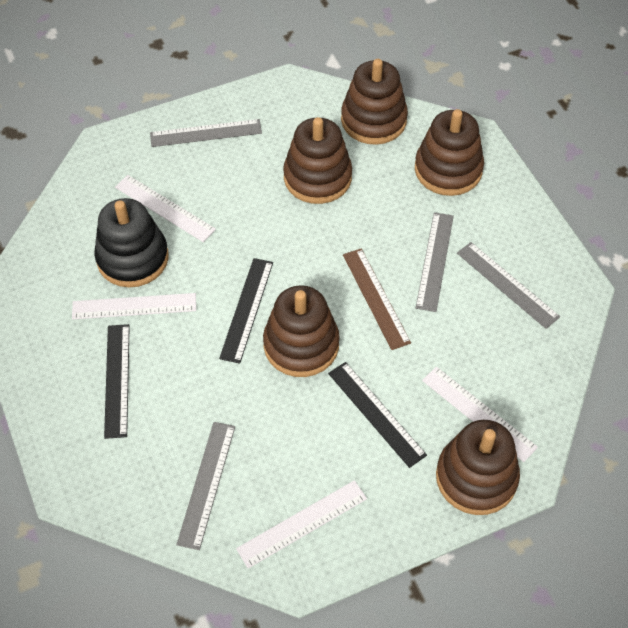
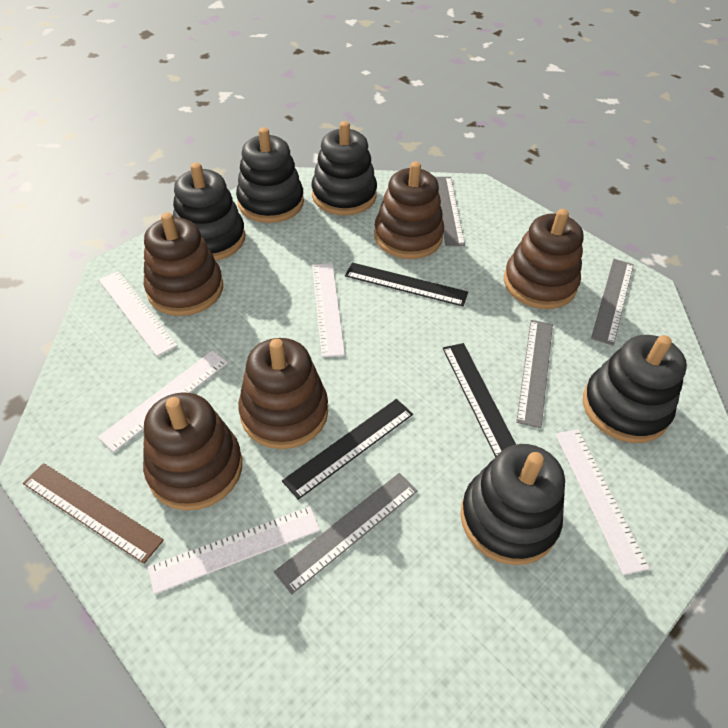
black stacking toy: 1 -> 5
white ruler: 4 -> 5

